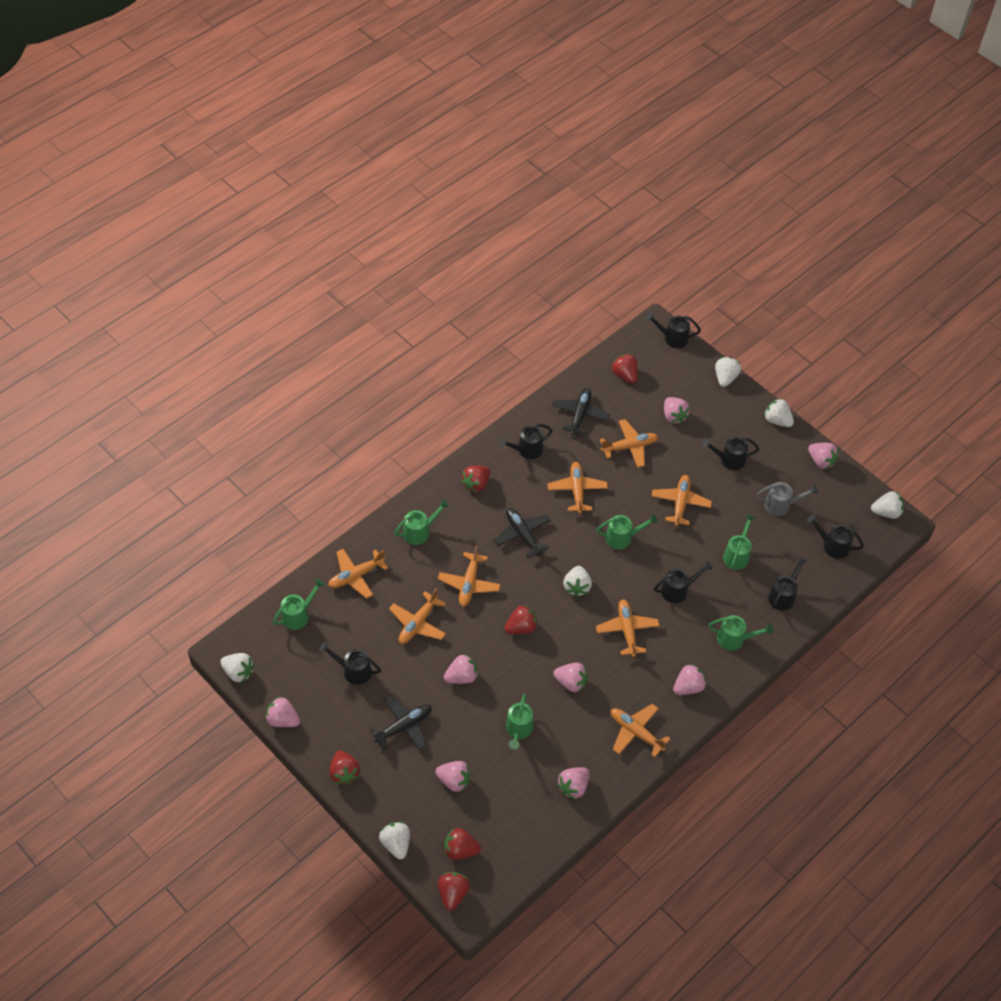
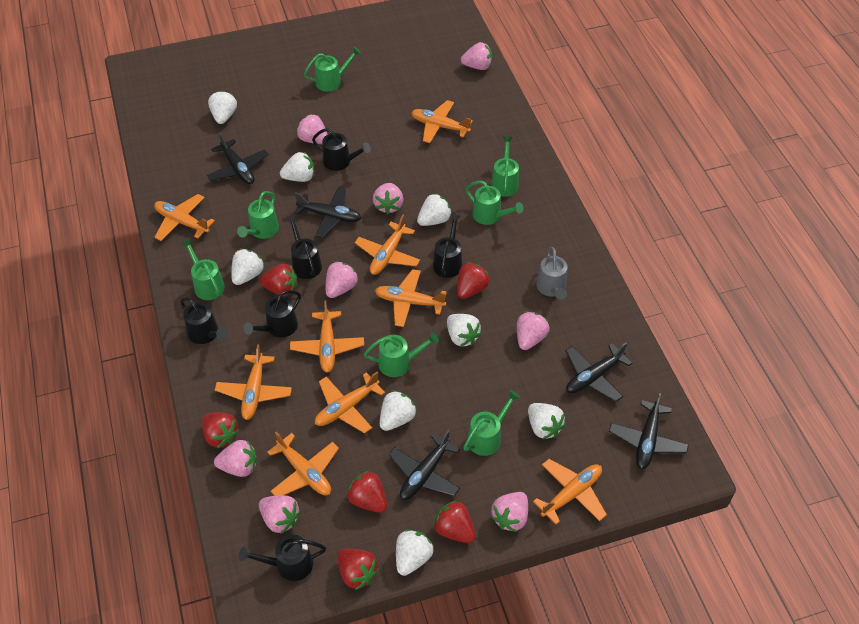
black plane: 3 -> 5
black watering can: 7 -> 6
green watering can: 6 -> 7
orange plane: 8 -> 9
white strawberry: 6 -> 8

